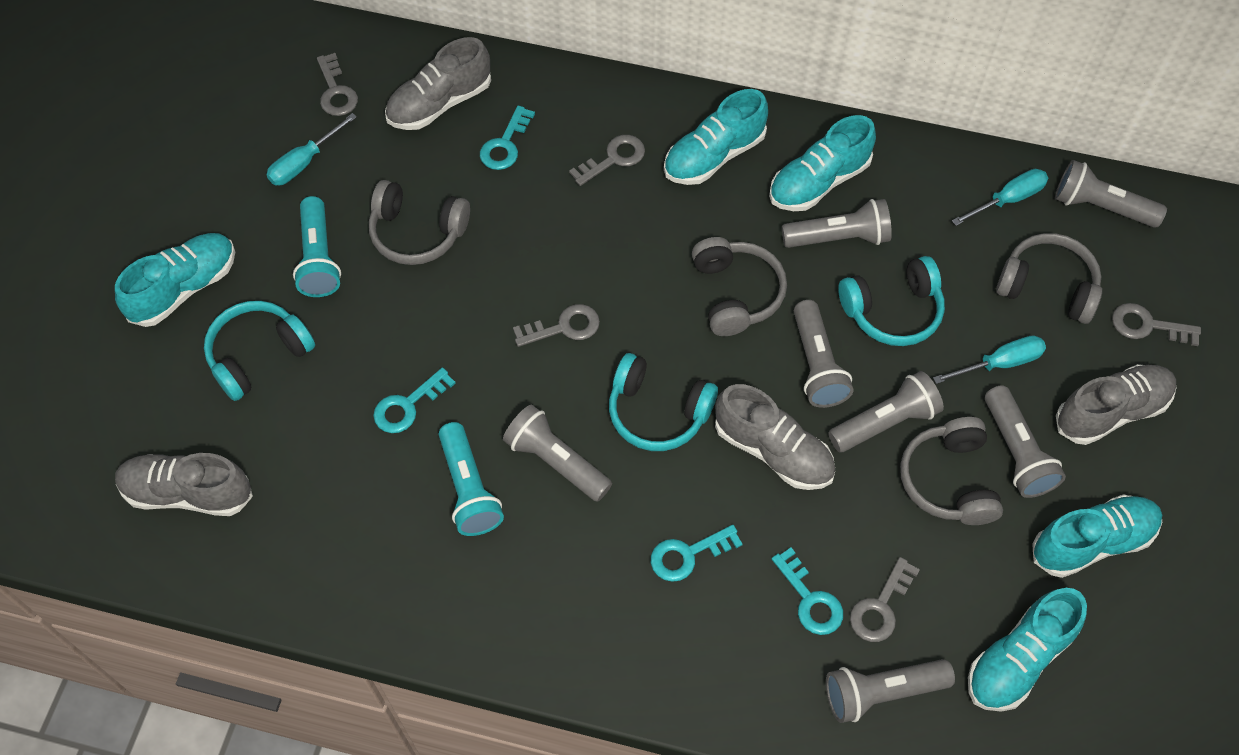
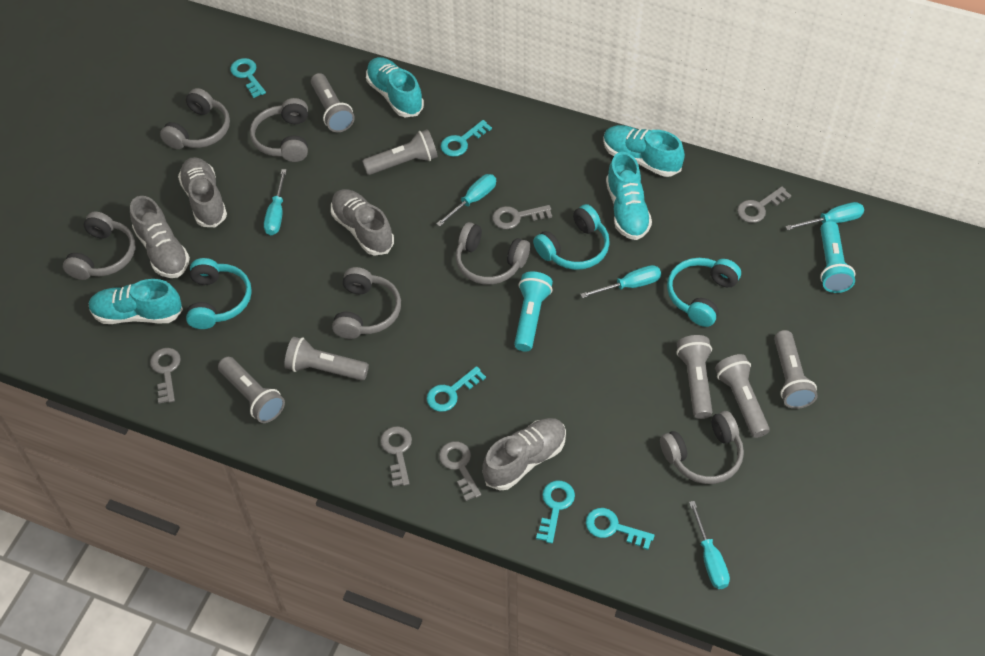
grey headphones: 4 -> 6
turquoise key: 4 -> 5
turquoise screwdriver: 3 -> 5
turquoise shoe: 5 -> 4

